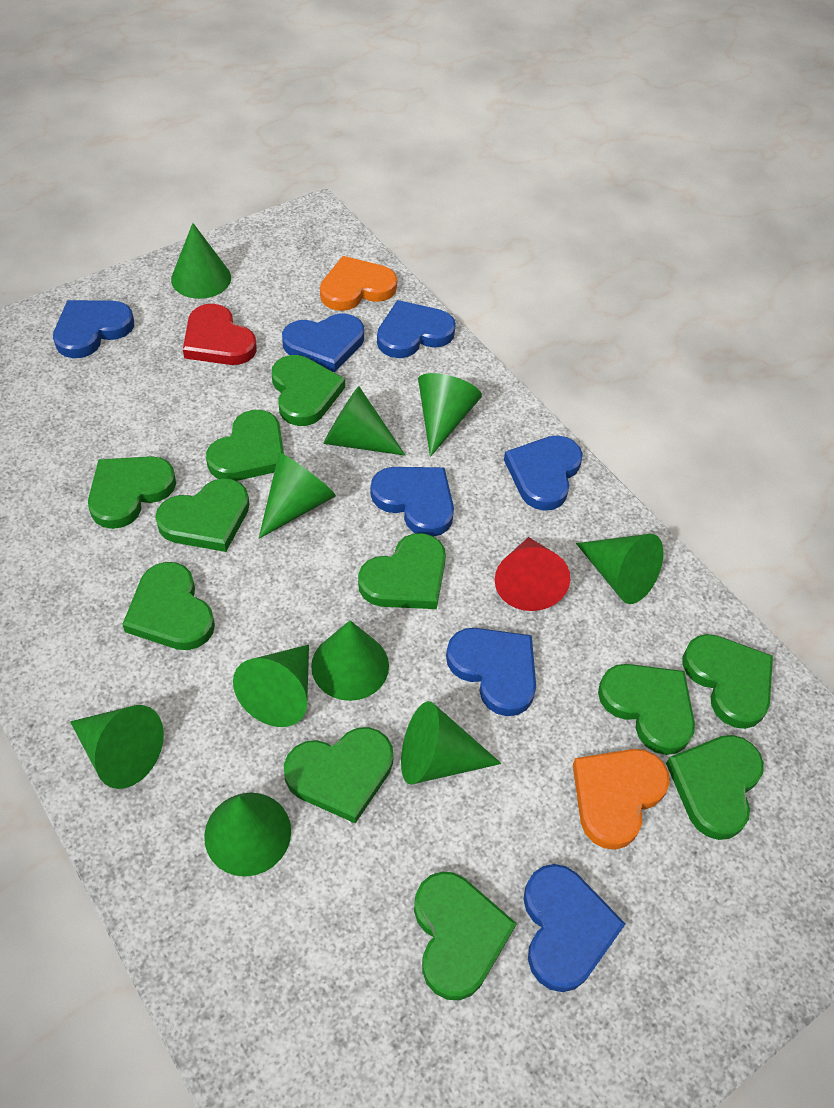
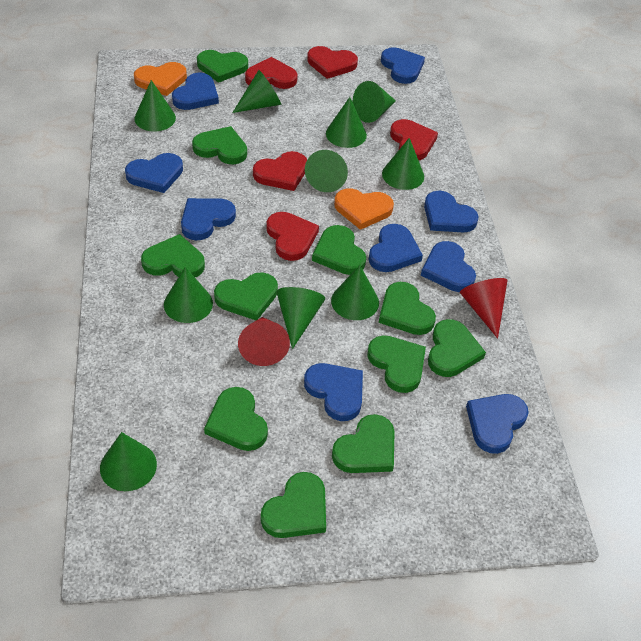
blue heart: 7 -> 9
red cone: 1 -> 2
red heart: 1 -> 5

